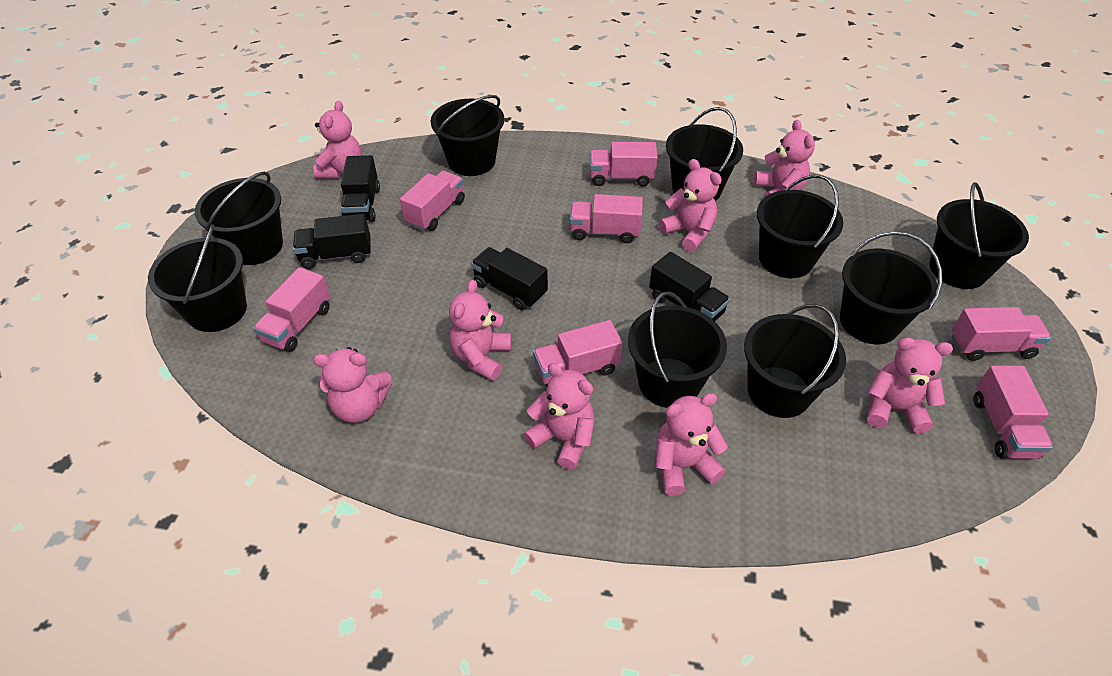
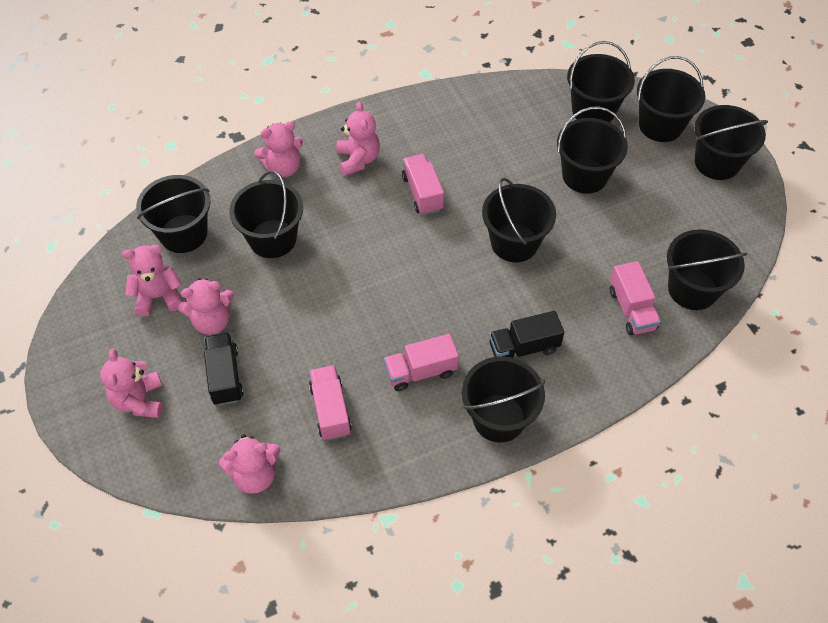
black truck: 4 -> 2
pink teddy bear: 8 -> 6
pink truck: 7 -> 4

